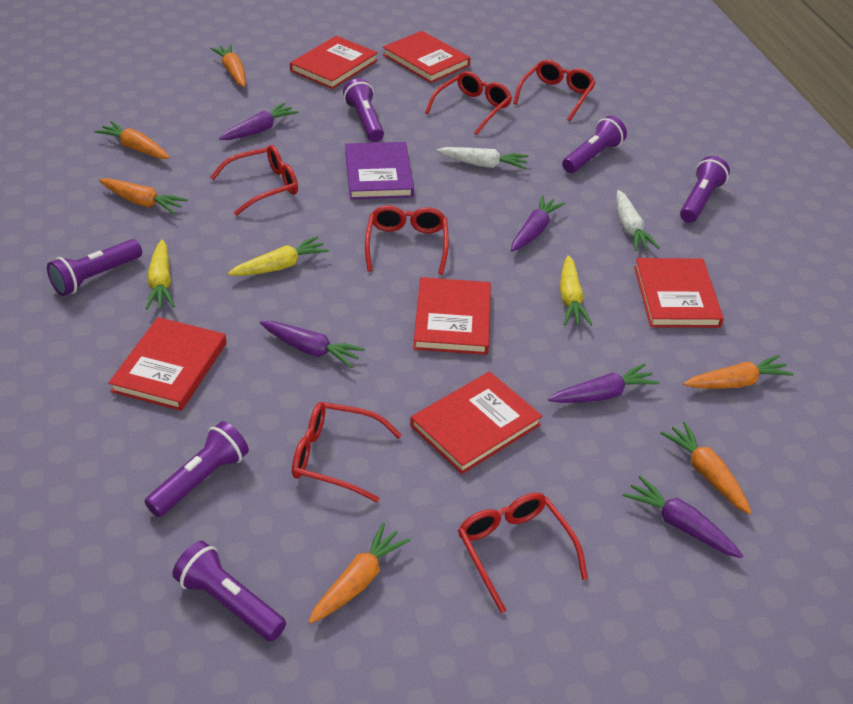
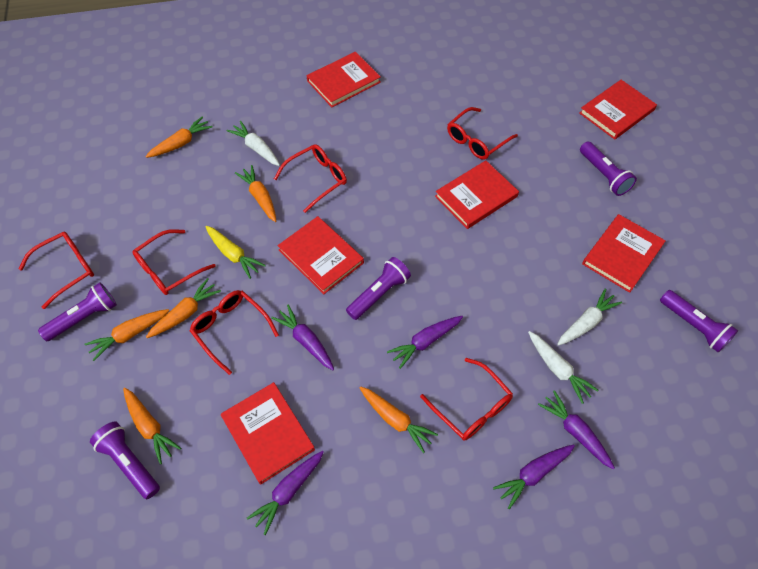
purple book: 1 -> 0
purple flashlight: 6 -> 5
white carrot: 2 -> 3
yellow carrot: 3 -> 1

